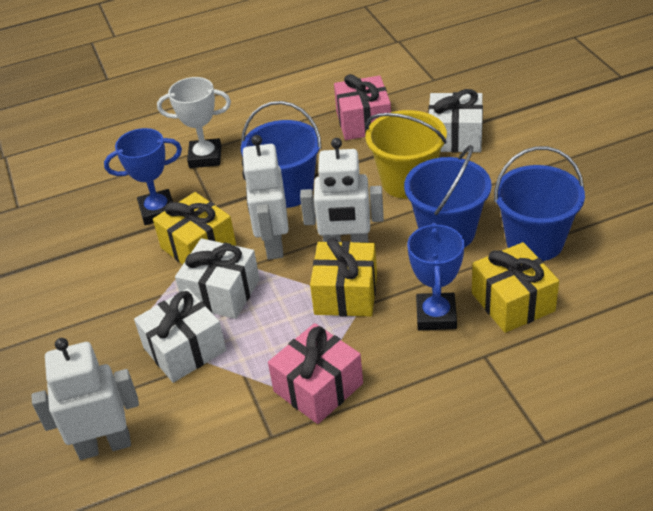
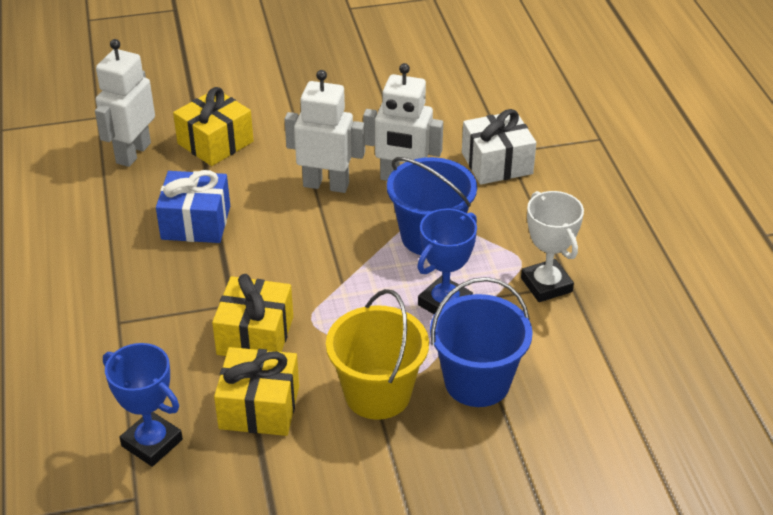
blue bucket: 3 -> 2
blue gift: 0 -> 1
pink gift: 2 -> 0
white gift: 3 -> 1

